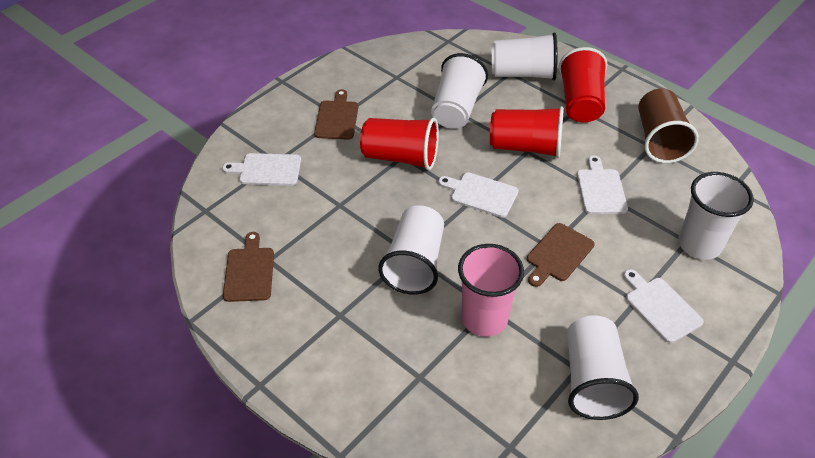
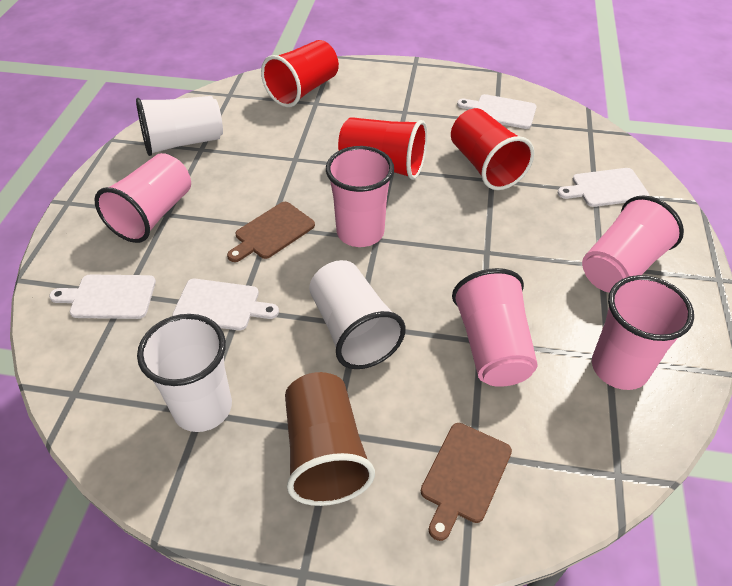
brown cutting board: 3 -> 2
pink cup: 1 -> 5
white cup: 5 -> 3

